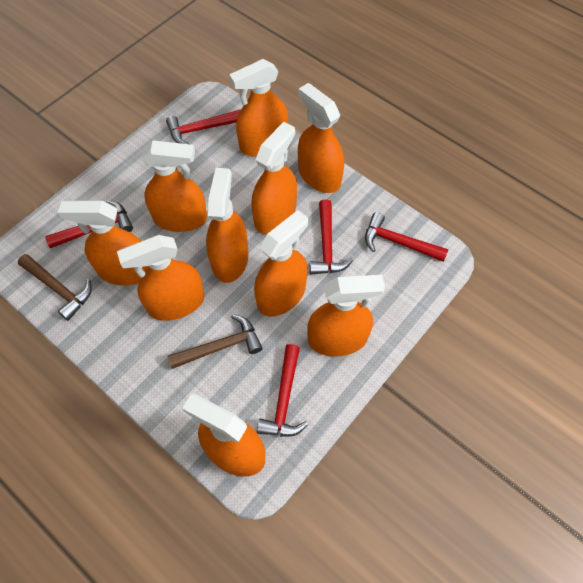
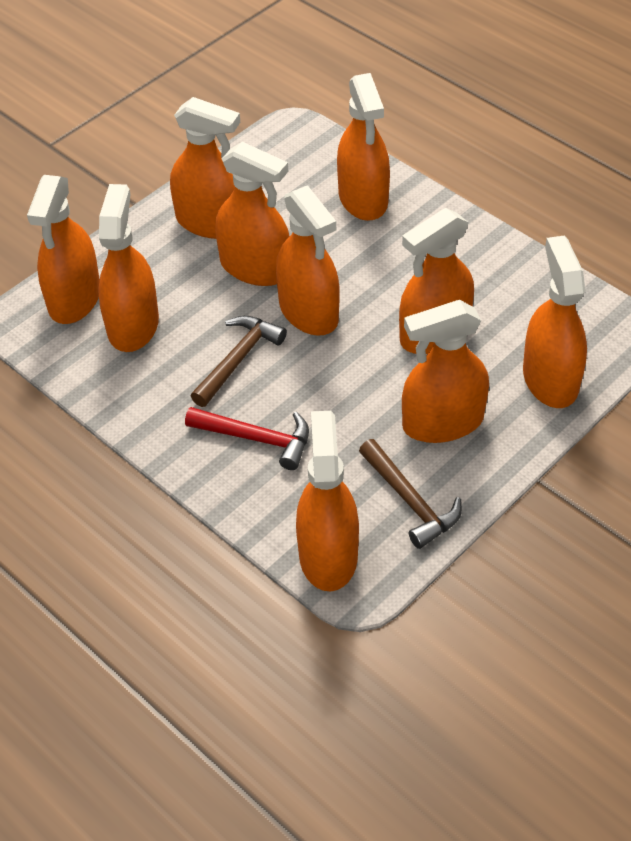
red hammer: 5 -> 1

